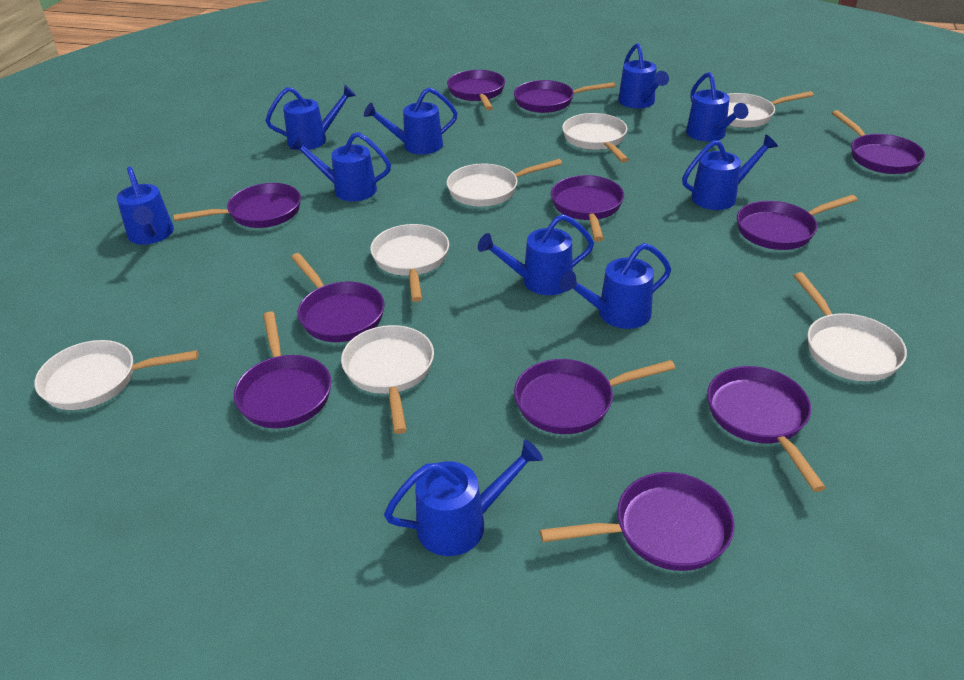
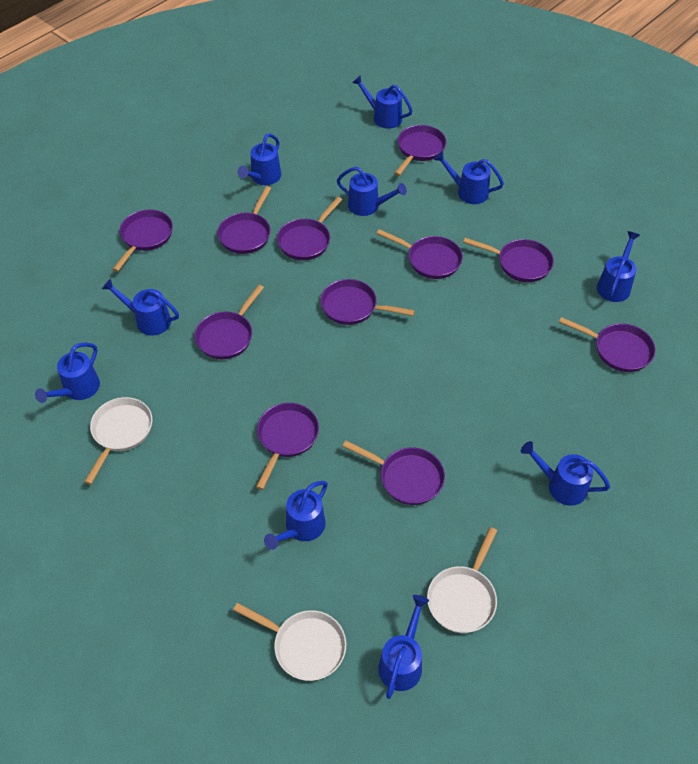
white pan: 7 -> 3

